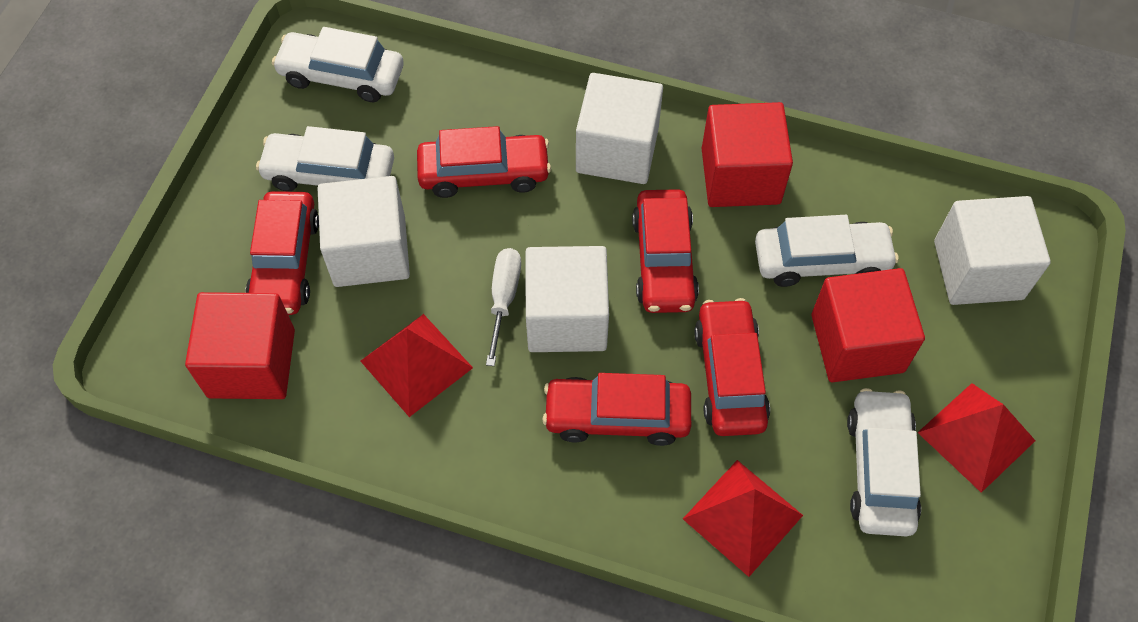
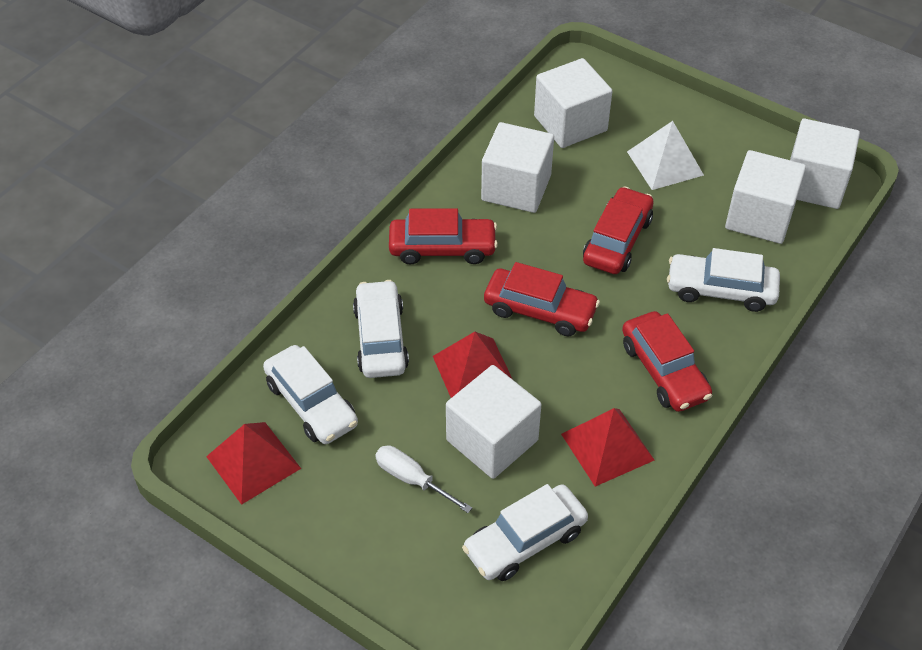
red car: 5 -> 4
red cube: 3 -> 0
white cube: 4 -> 5
white pyramid: 0 -> 1

